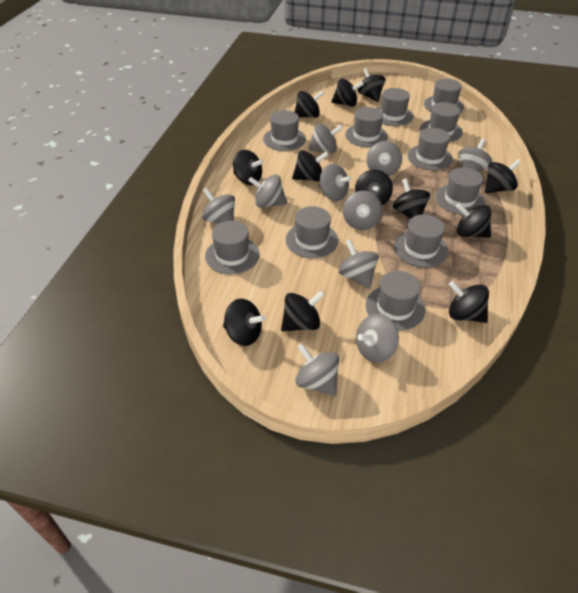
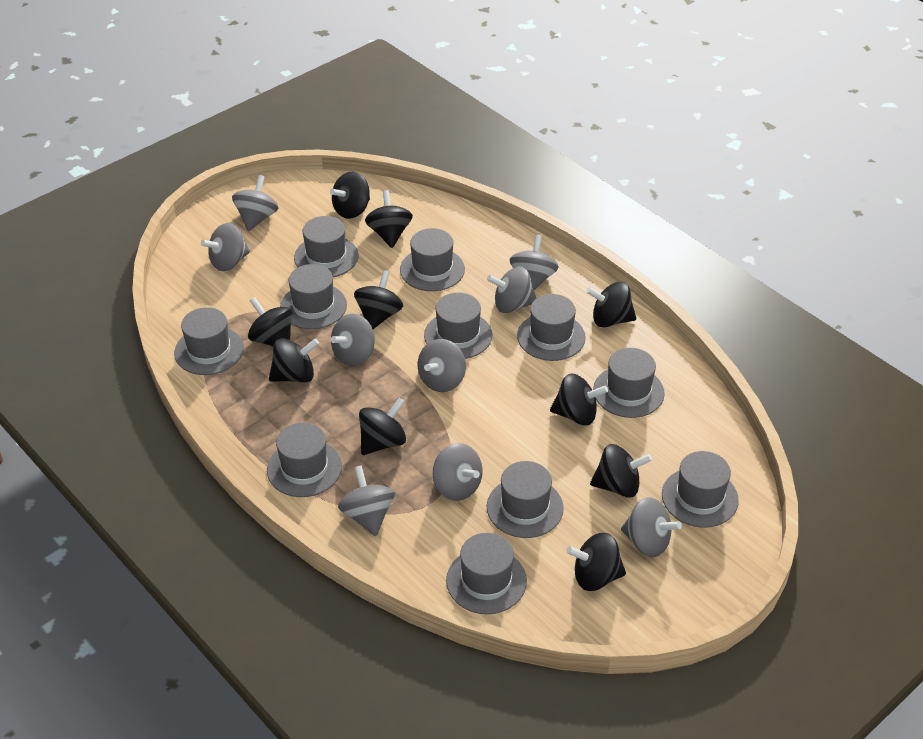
black spinning top: 12 -> 10
grey spinning top: 10 -> 9

